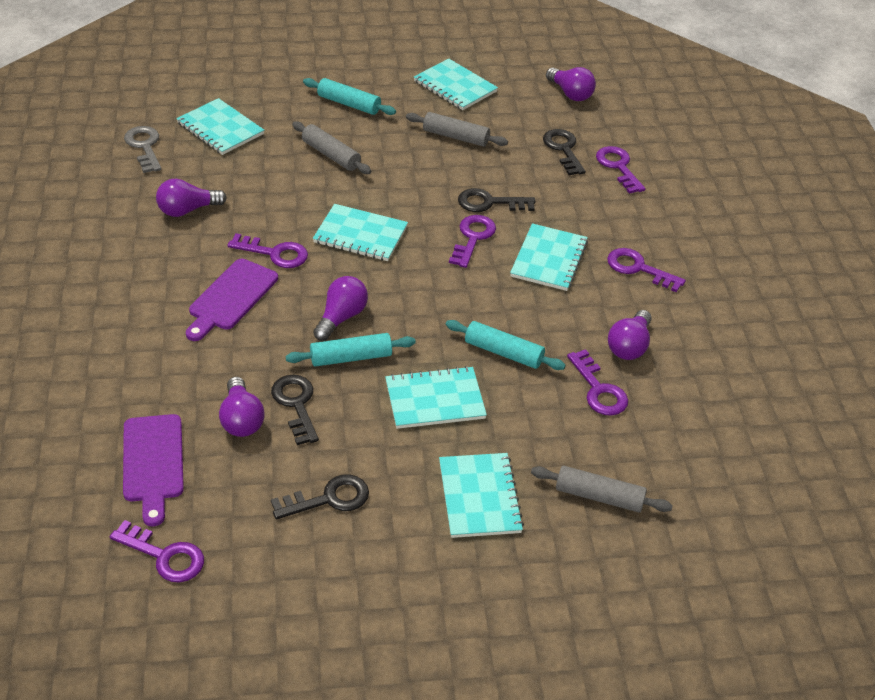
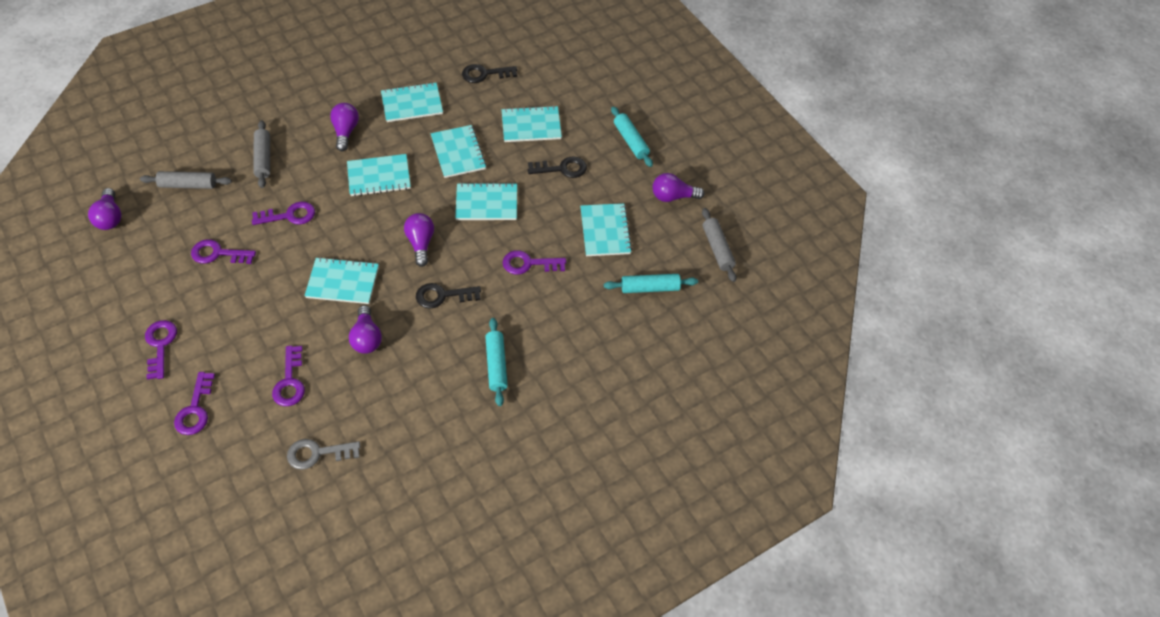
black key: 4 -> 3
purple cutting board: 2 -> 0
turquoise notebook: 6 -> 7

